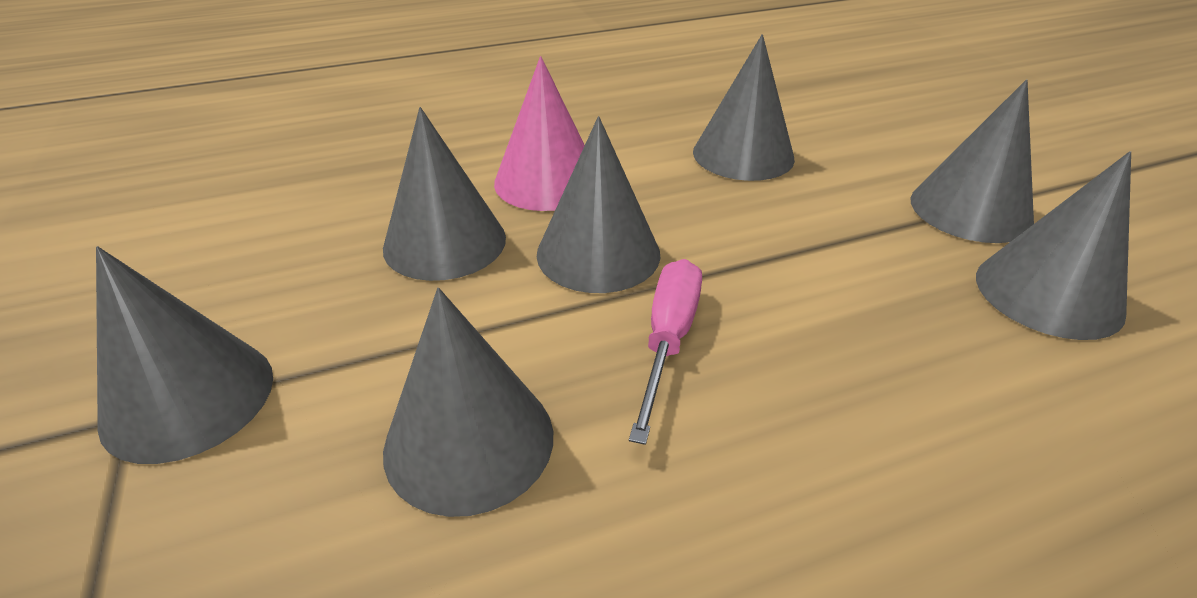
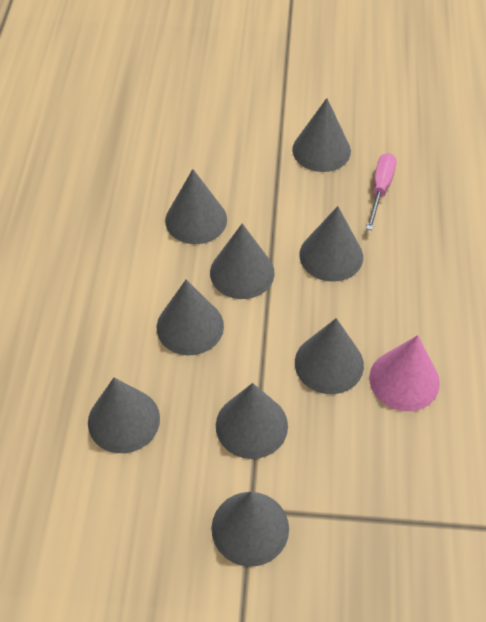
grey cone: 7 -> 9

